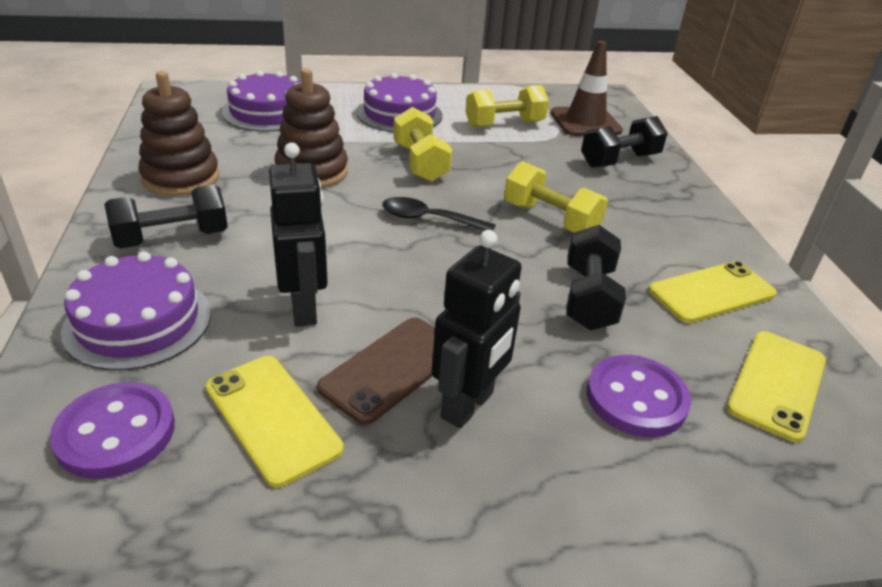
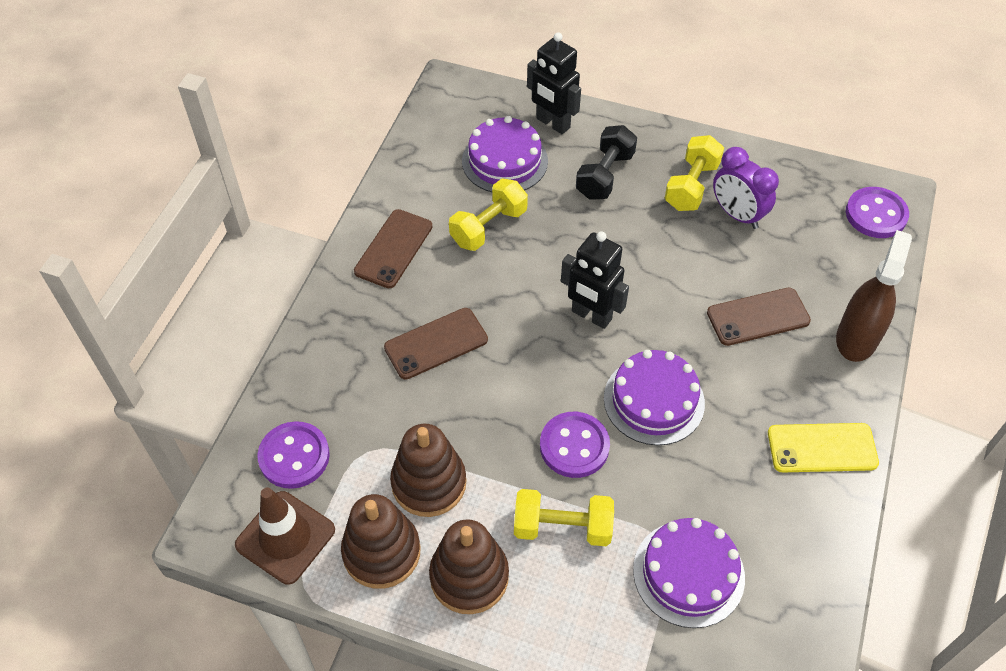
black dumbbell: 3 -> 1
black spoon: 1 -> 0
brown phone: 1 -> 3
brown spray bottle: 0 -> 1
brown stacking toy: 2 -> 3
purple button: 2 -> 3
purple clock: 0 -> 1
yellow phone: 3 -> 1

